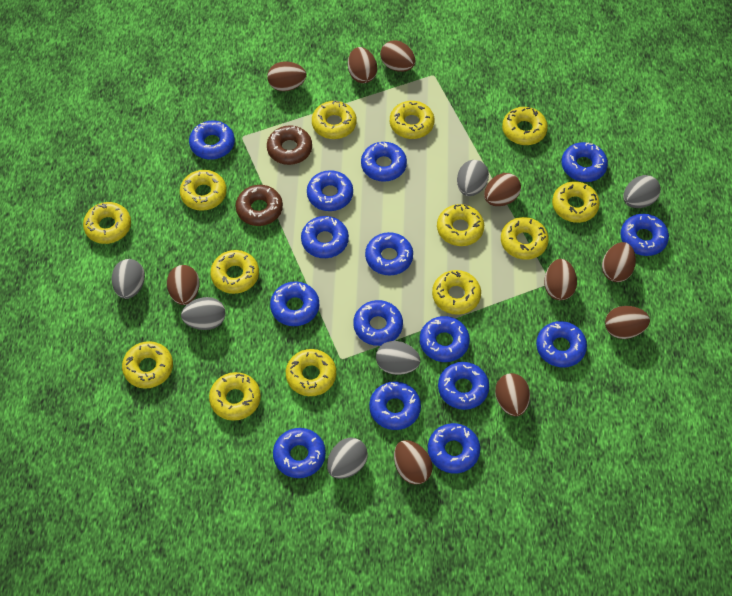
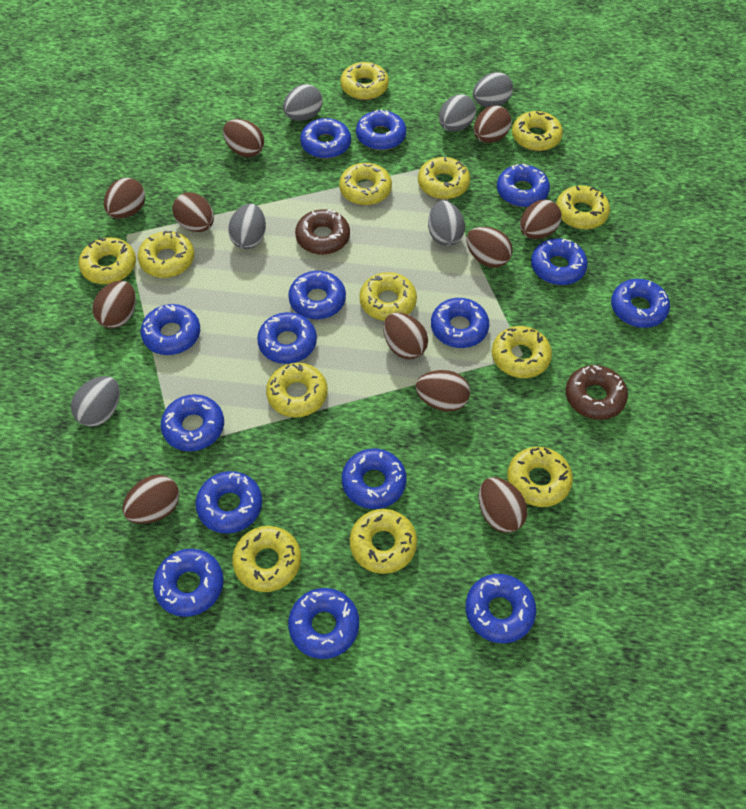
brown egg: 10 -> 11

